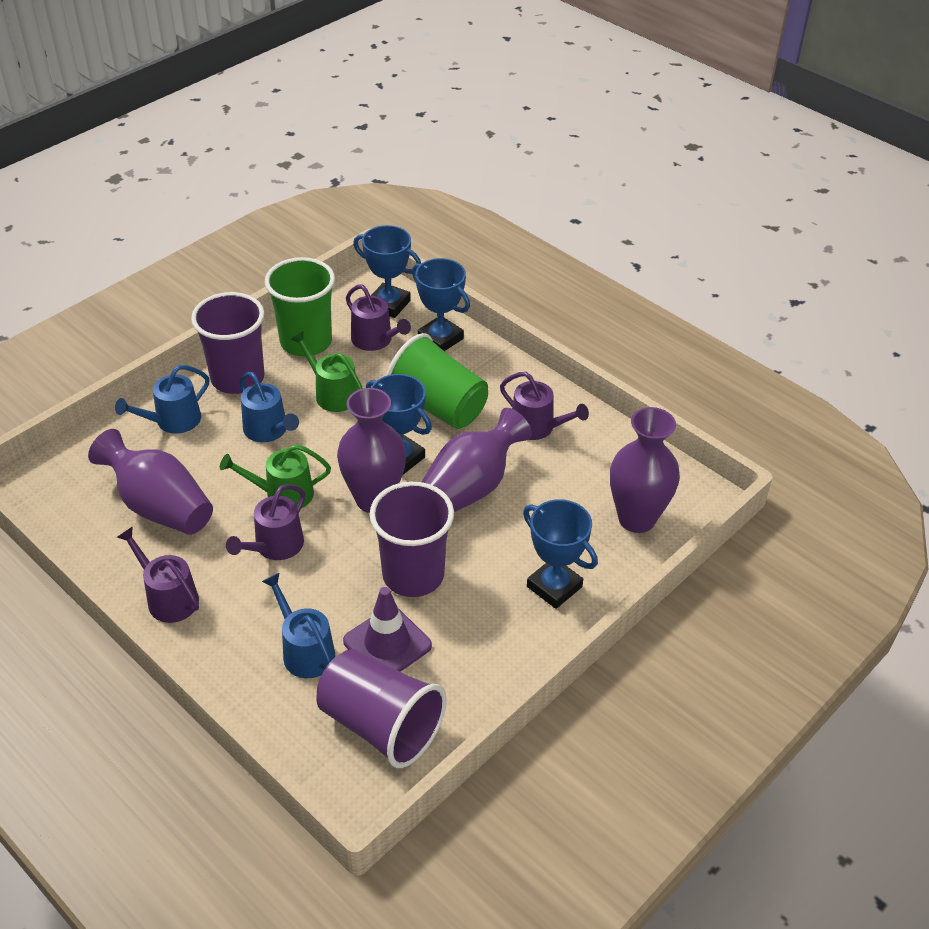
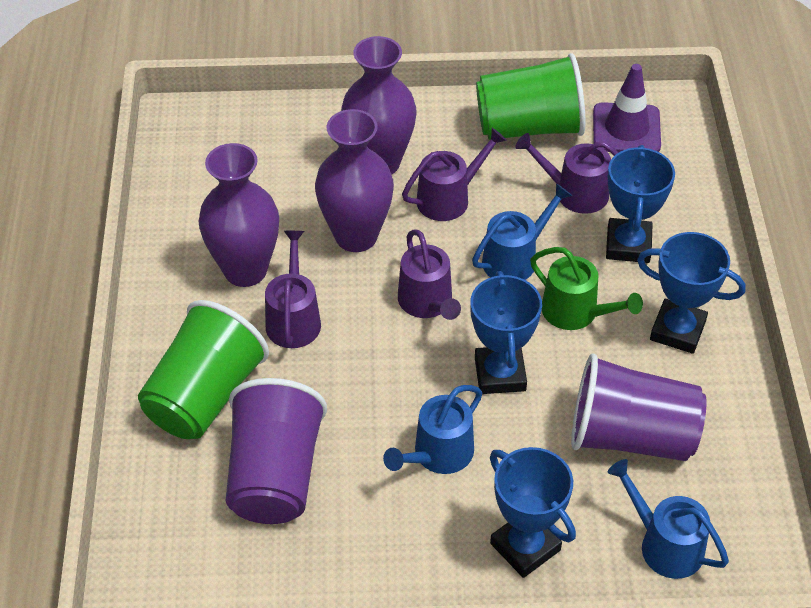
green watering can: 2 -> 1
purple cup: 3 -> 2
purple vase: 4 -> 3

